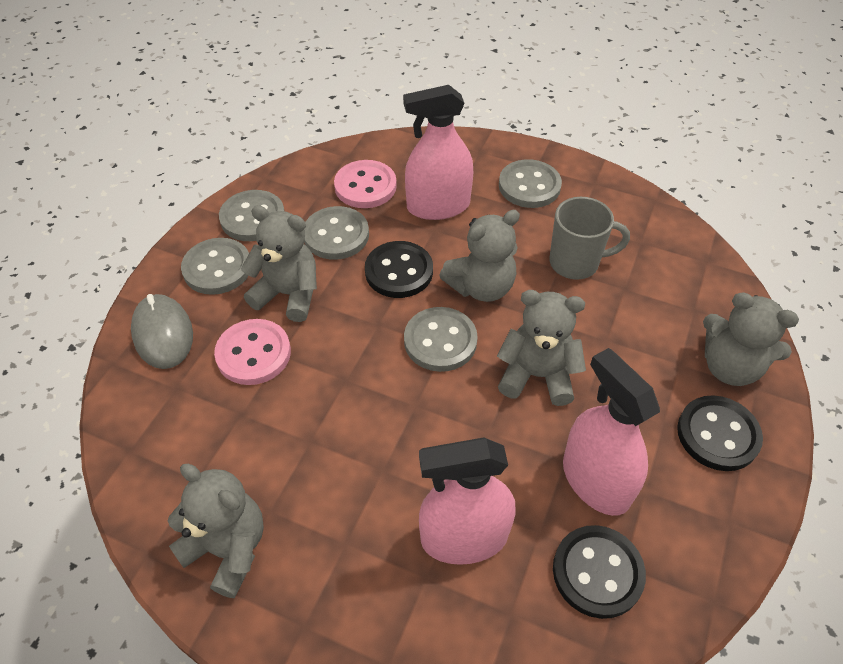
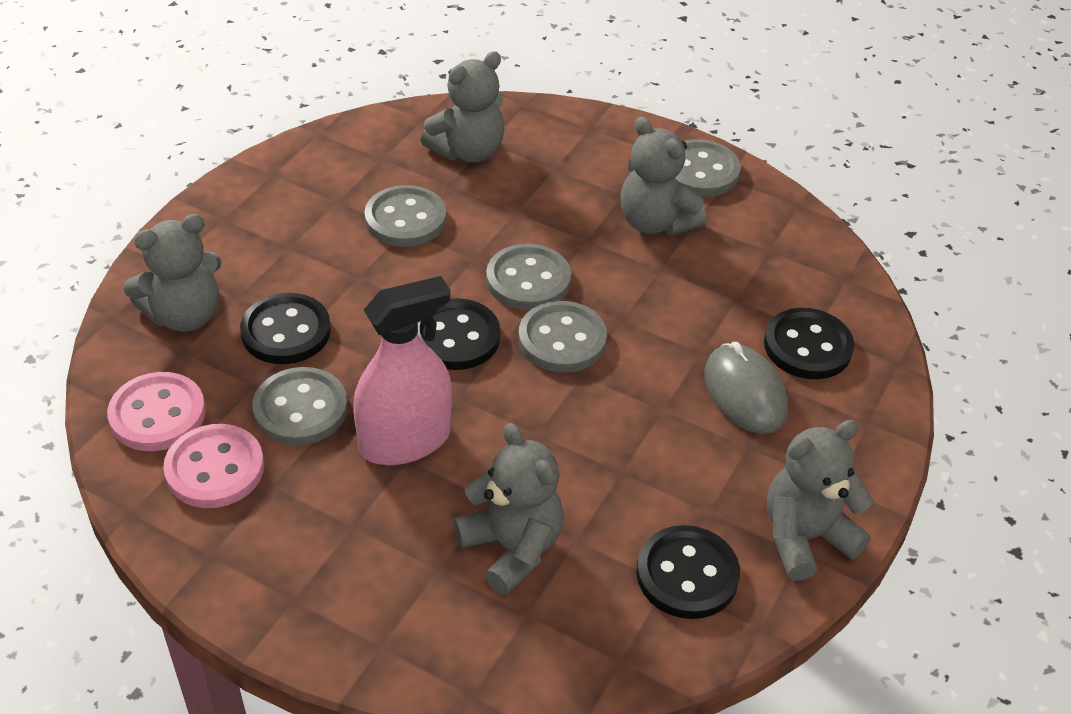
black button: 3 -> 4
grey mug: 1 -> 0
pink spray bottle: 3 -> 1

